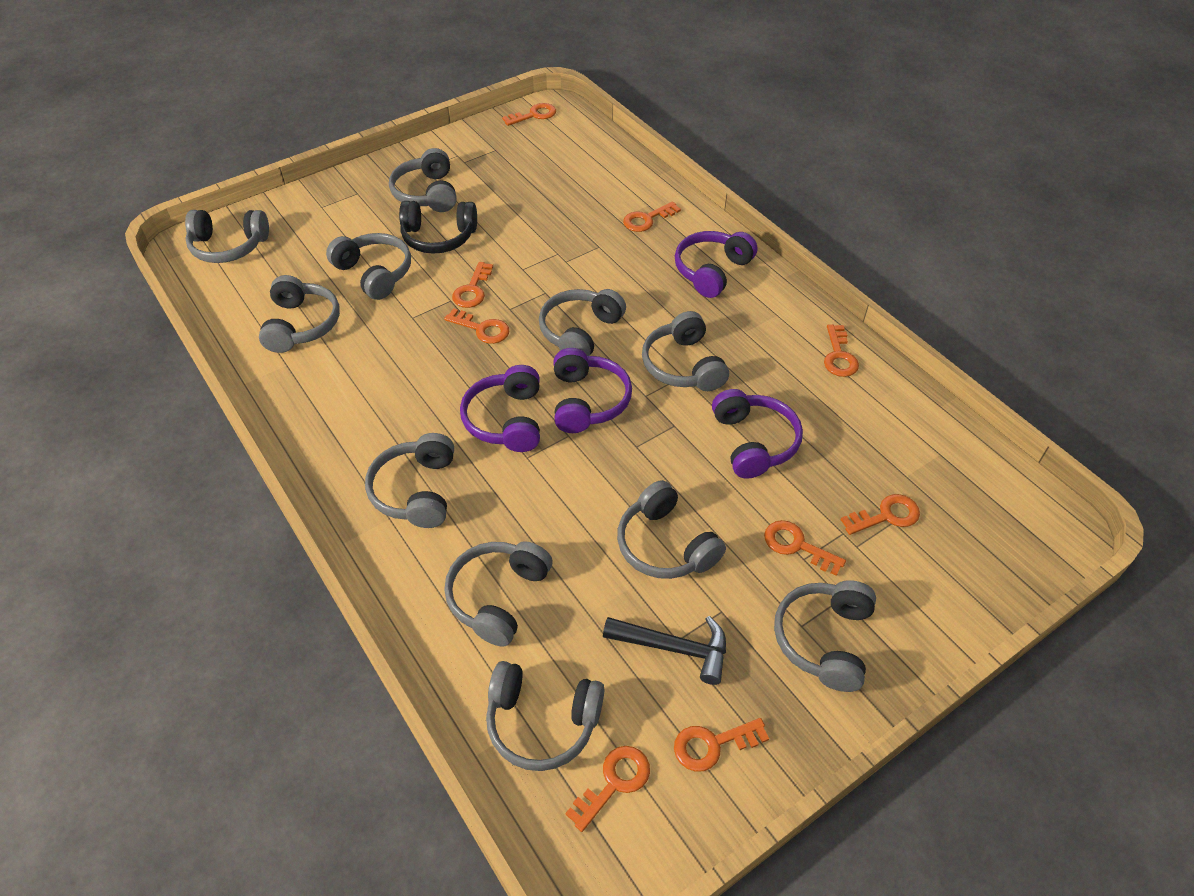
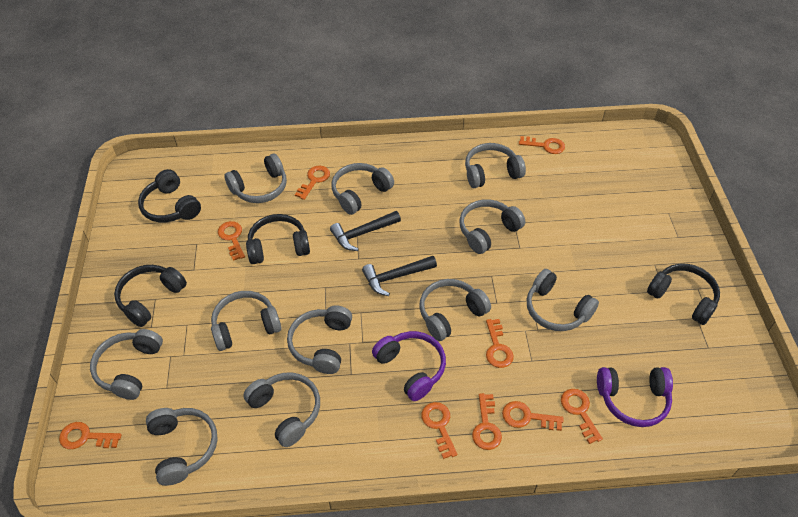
black hammer: 1 -> 2
black headphones: 1 -> 4
purple headphones: 4 -> 2

